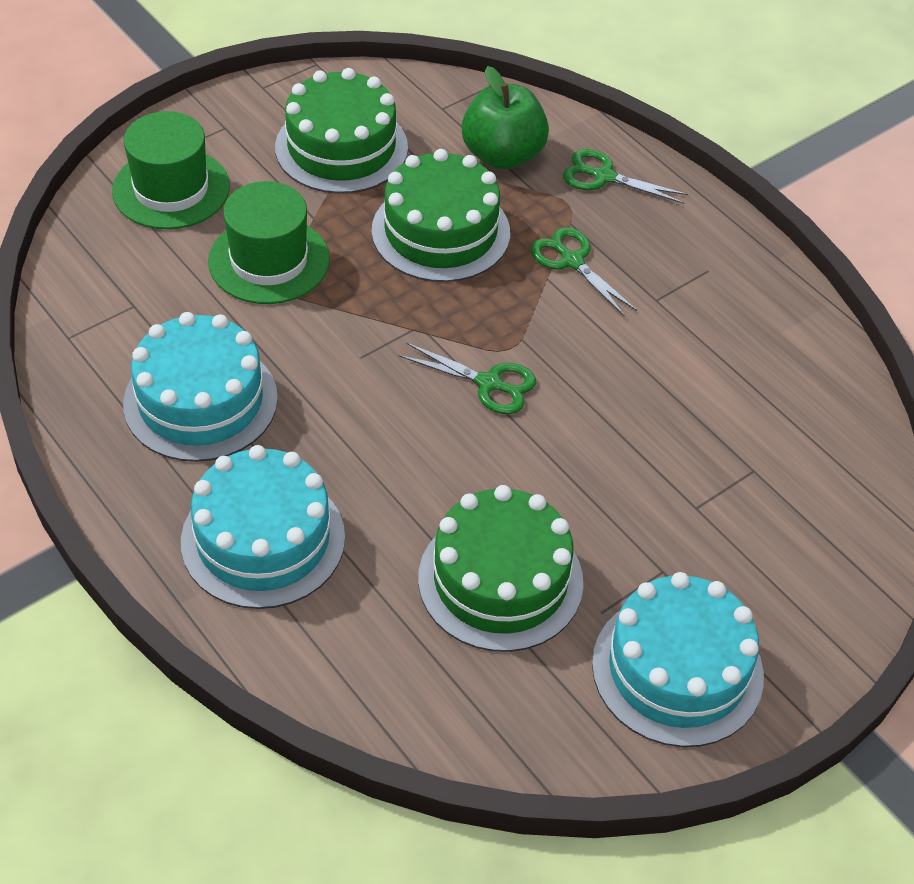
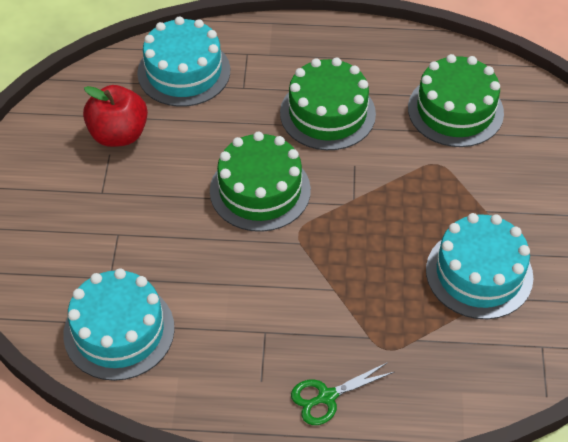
green apple: 1 -> 0
green hat: 2 -> 0
green scissors: 3 -> 1
red apple: 0 -> 1

